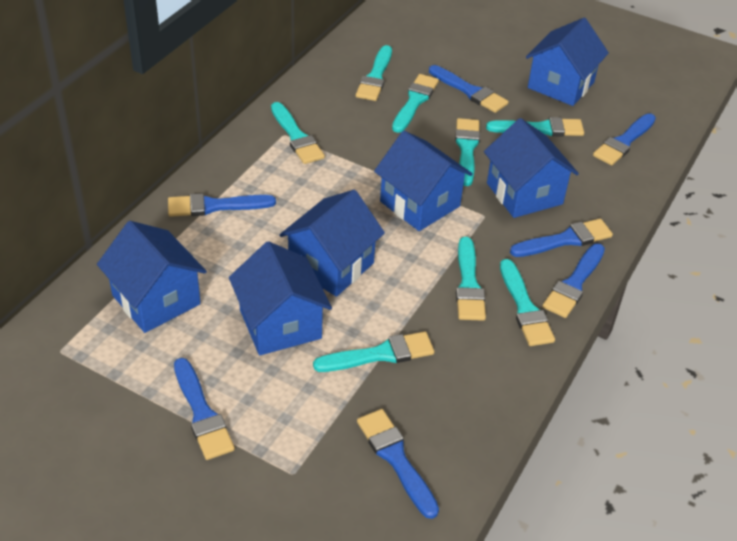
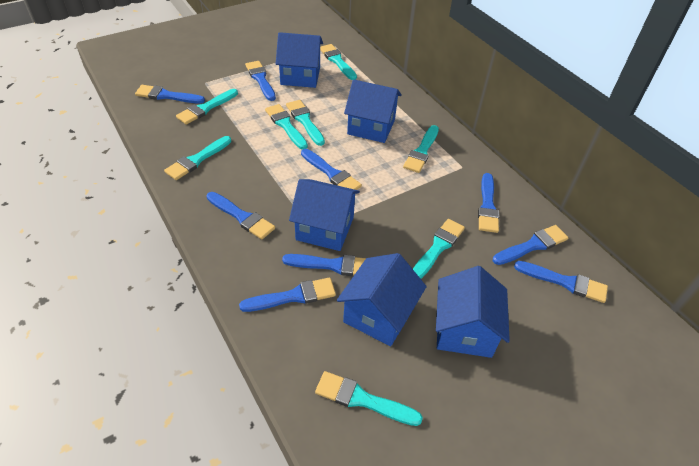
blue brush: 7 -> 9
blue house: 6 -> 5

